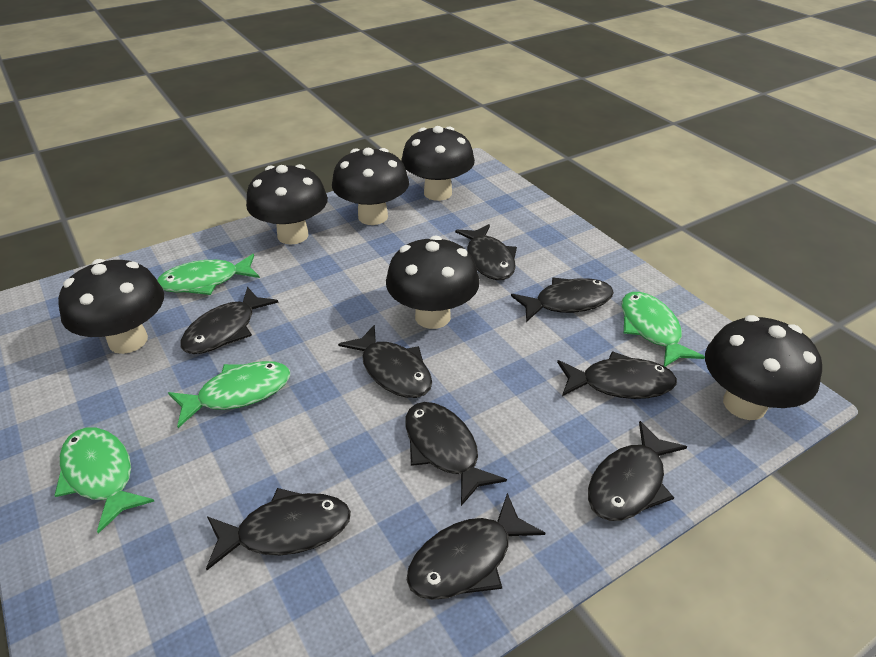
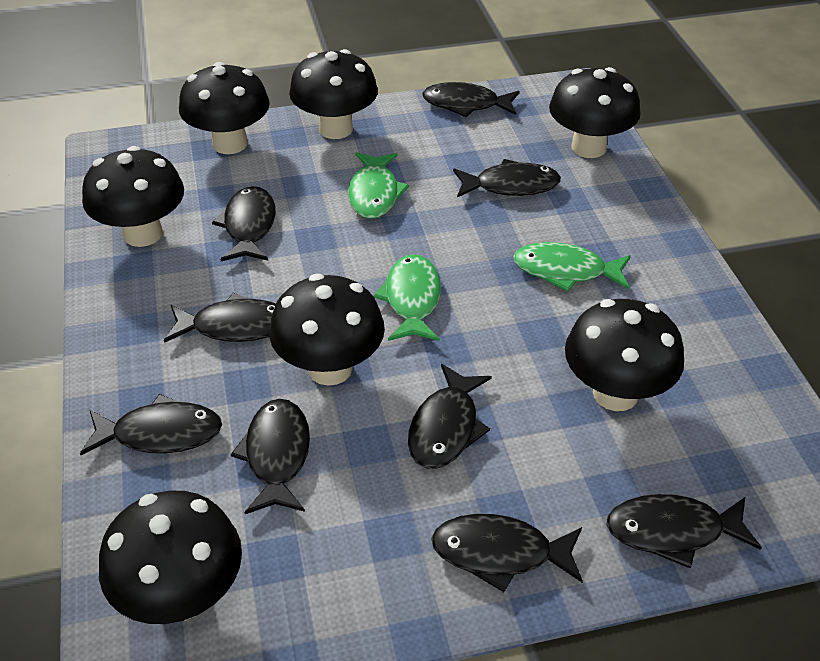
black mushroom: 6 -> 7
green fish: 4 -> 3

